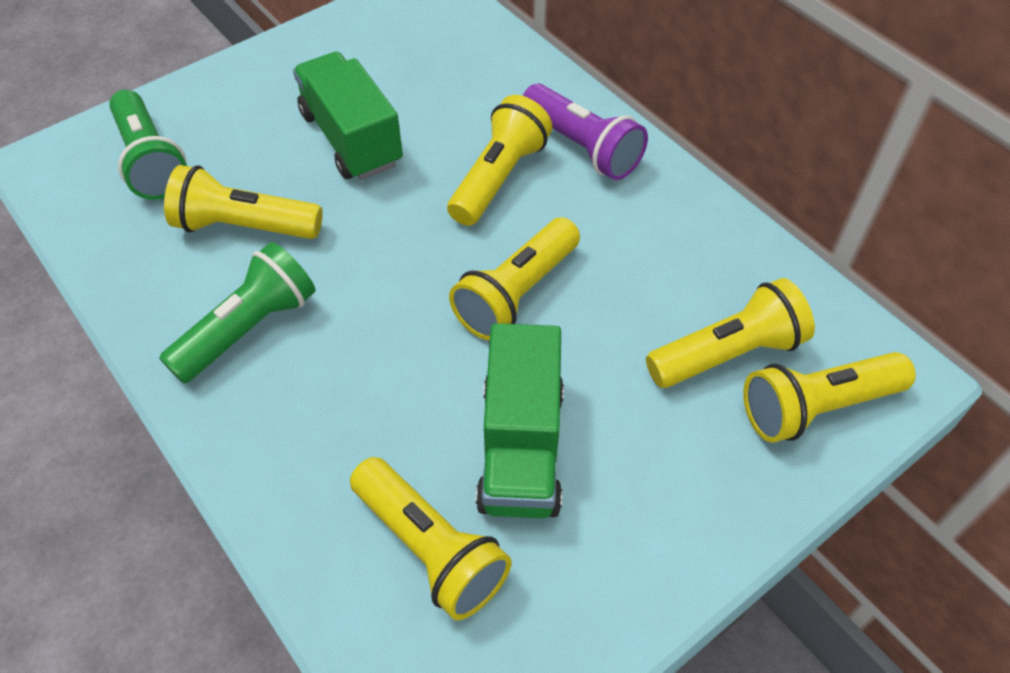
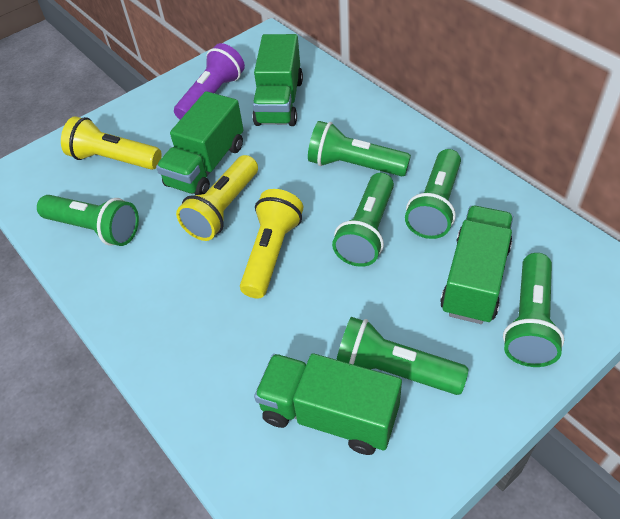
green flashlight: 2 -> 6
green truck: 2 -> 4
yellow flashlight: 6 -> 3

